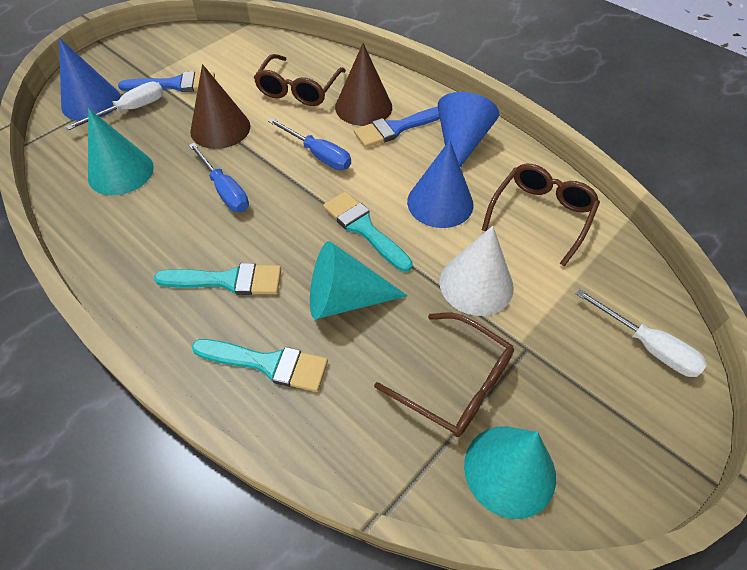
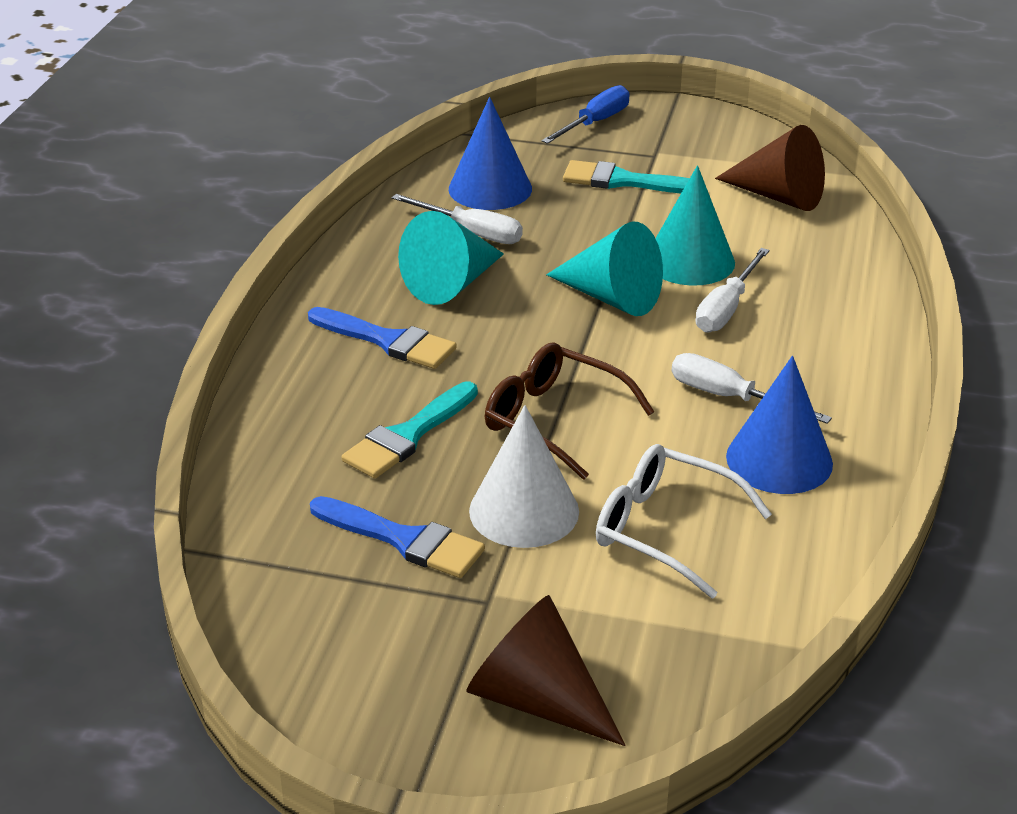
blue cone: 3 -> 2
blue screwdriver: 2 -> 1
brown glasses: 3 -> 1
turquoise brush: 3 -> 2
white glasses: 0 -> 1
white screwdriver: 2 -> 3

